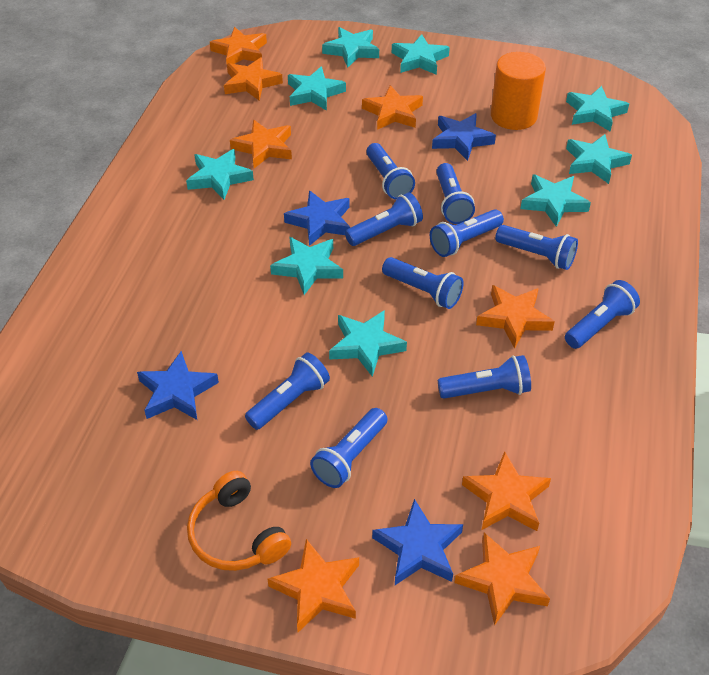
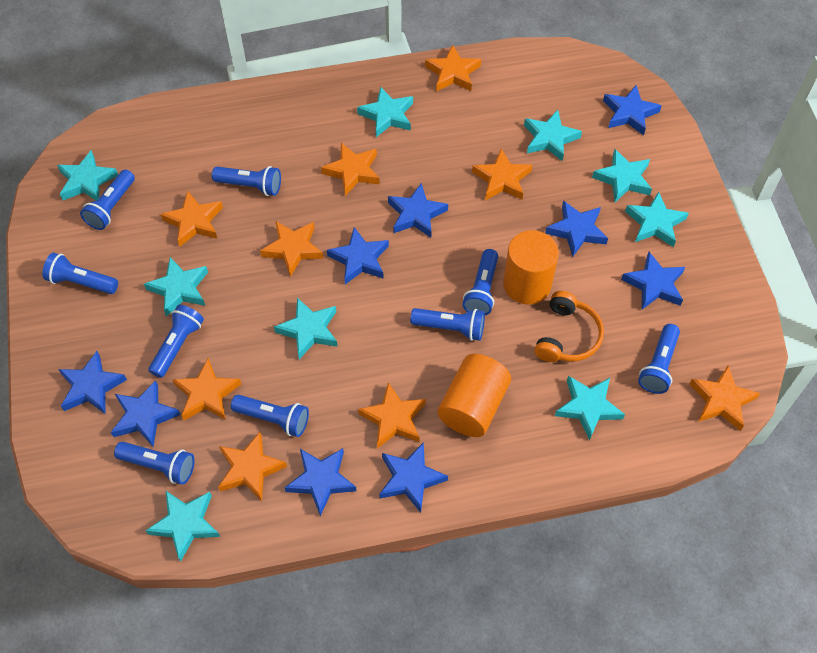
blue flashlight: 10 -> 9
blue star: 4 -> 9
orange cylinder: 1 -> 2
orange star: 8 -> 9

